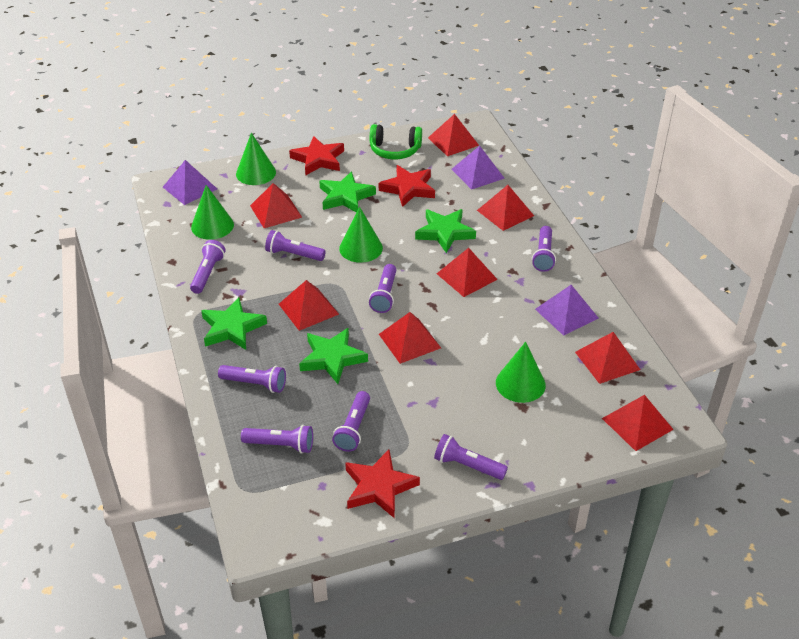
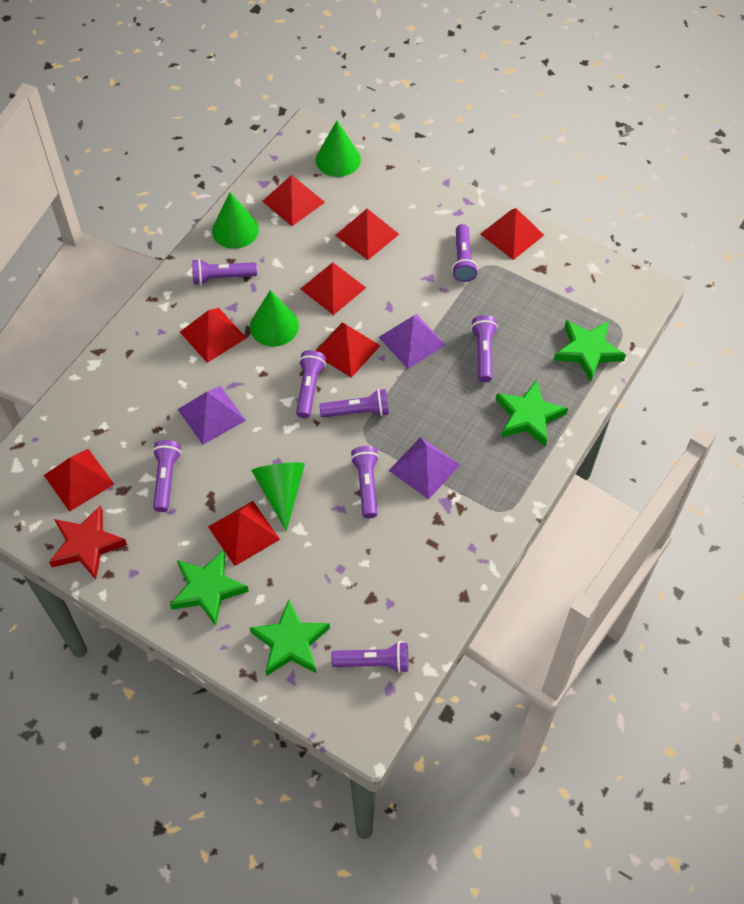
green headphones: 1 -> 0
red star: 3 -> 1

